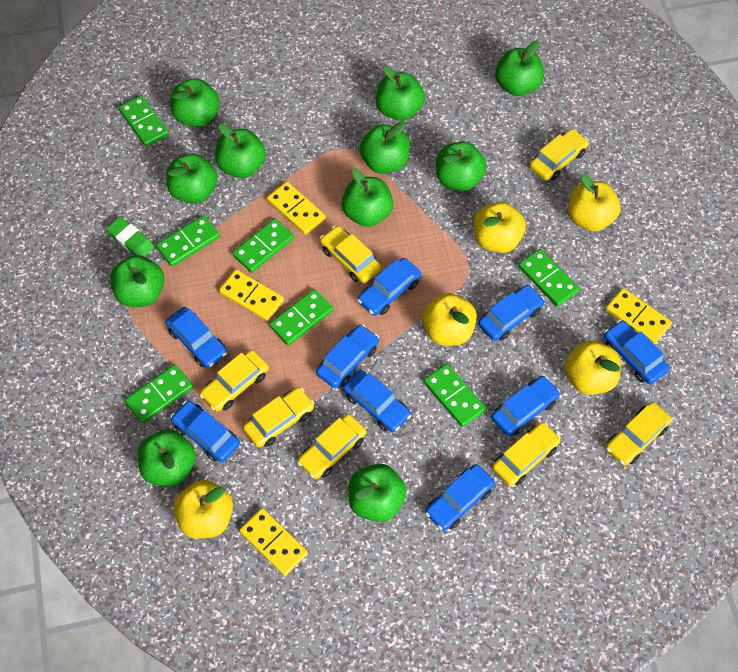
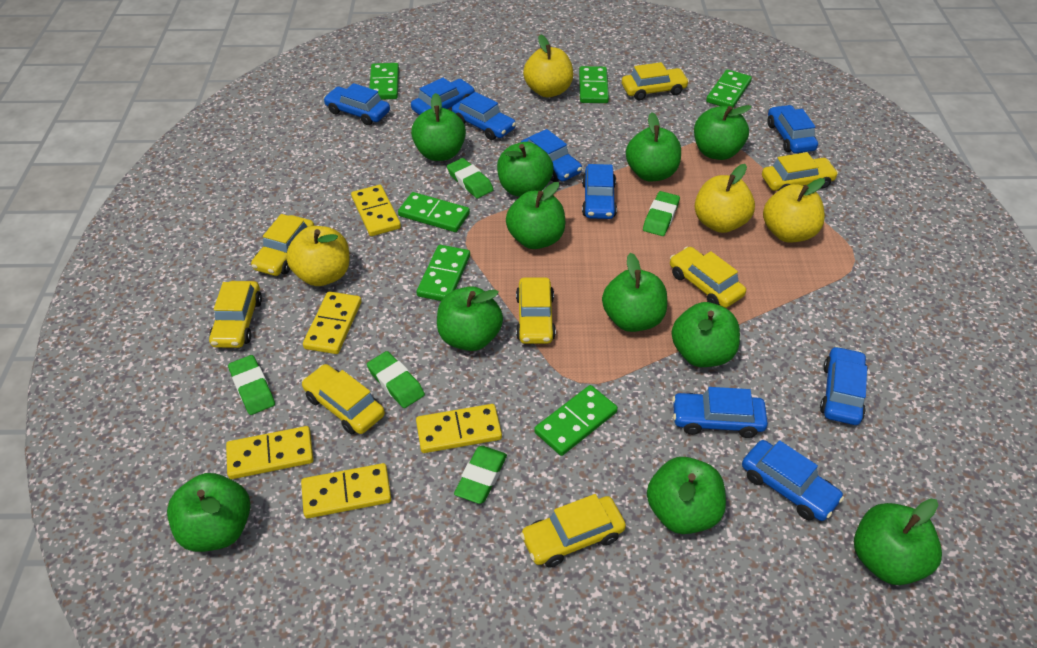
green domino: 7 -> 6
green eraser: 1 -> 5
yellow apple: 5 -> 4
yellow car: 7 -> 8
yellow domino: 4 -> 5

